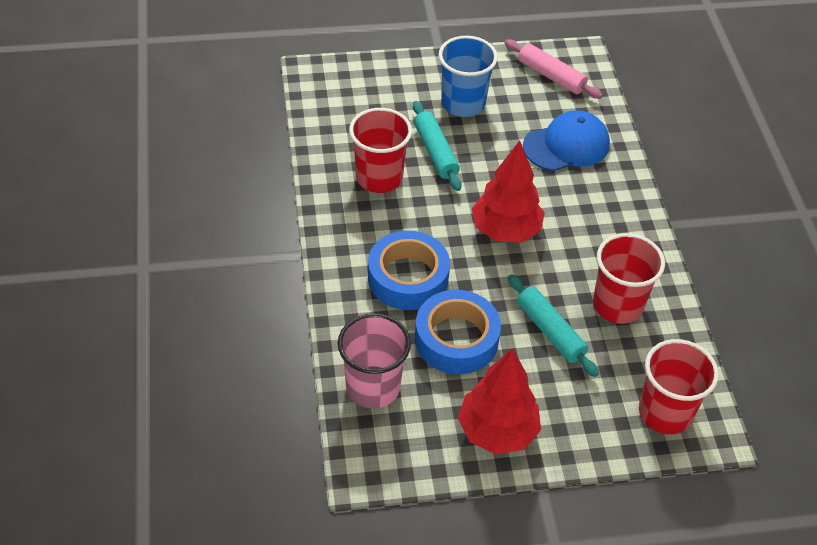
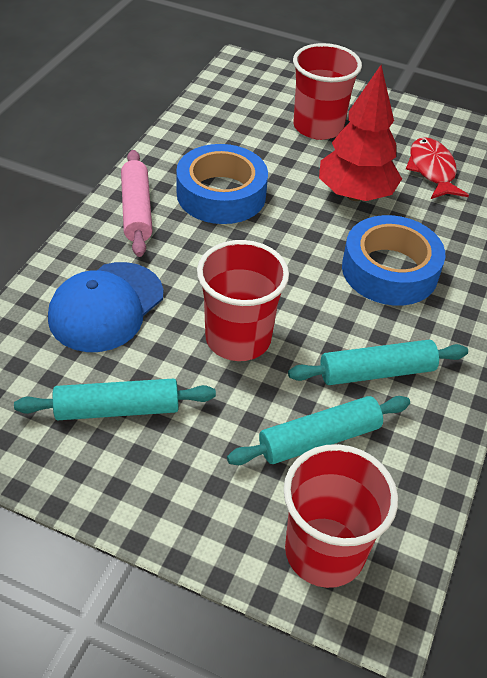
blue cup: 1 -> 0
pink cup: 1 -> 0
red fish: 0 -> 1
red tree: 2 -> 1
turquoise rolling pin: 2 -> 3

